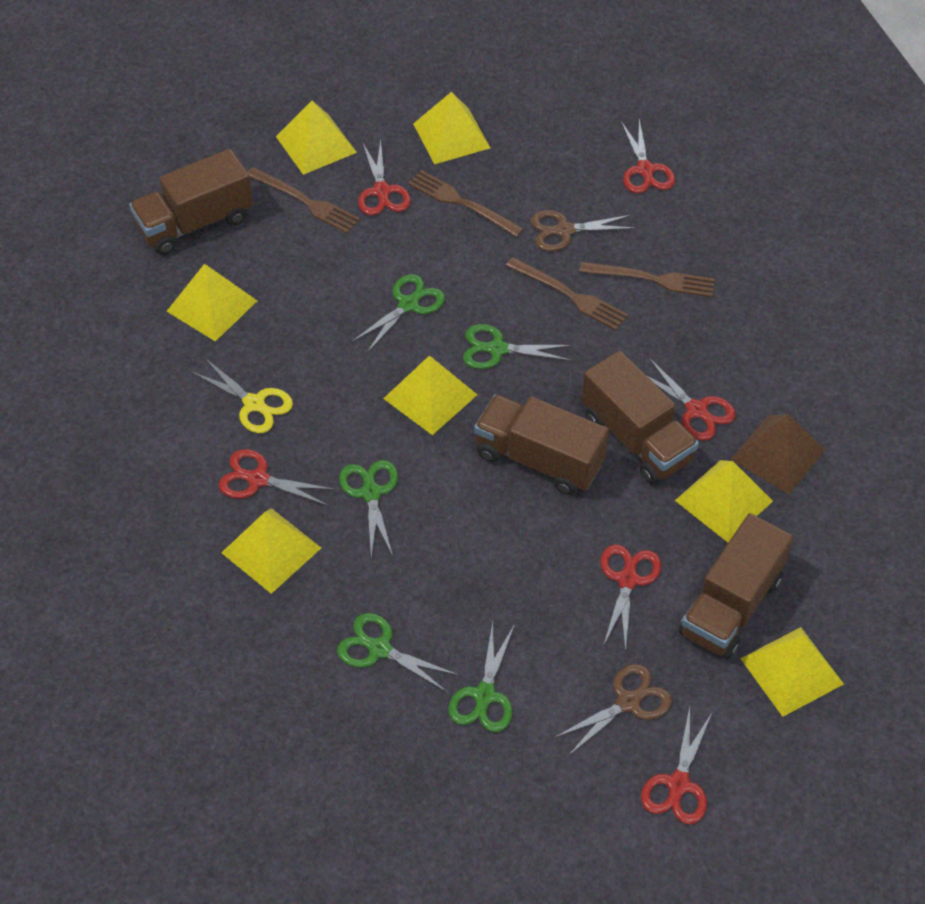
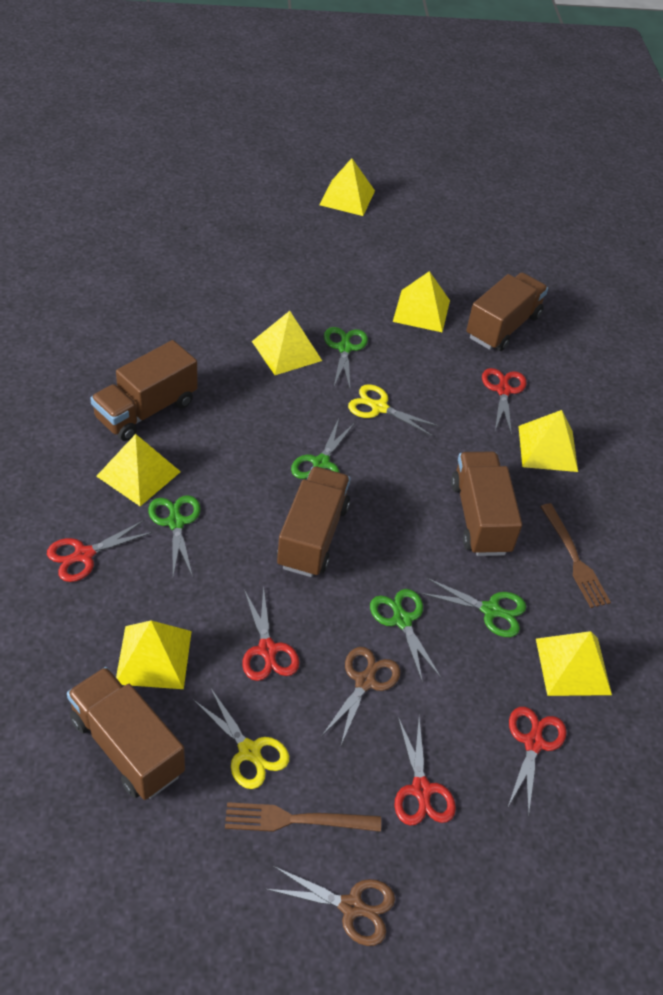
brown fork: 4 -> 2
brown pyramid: 1 -> 0
brown truck: 4 -> 5
red scissors: 6 -> 5
yellow scissors: 1 -> 2

